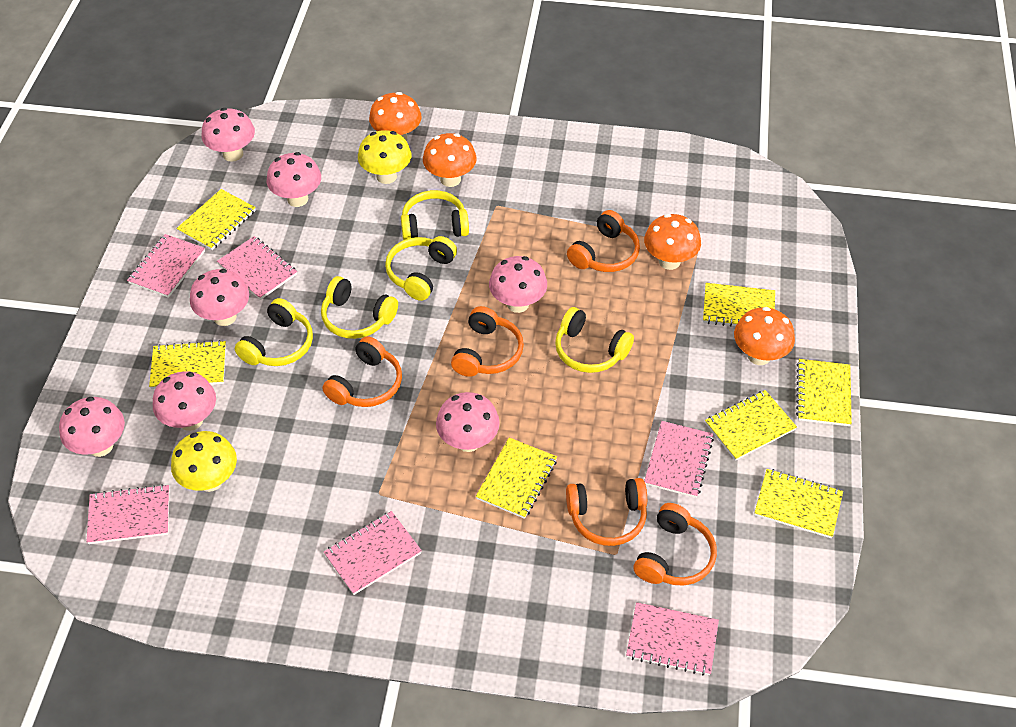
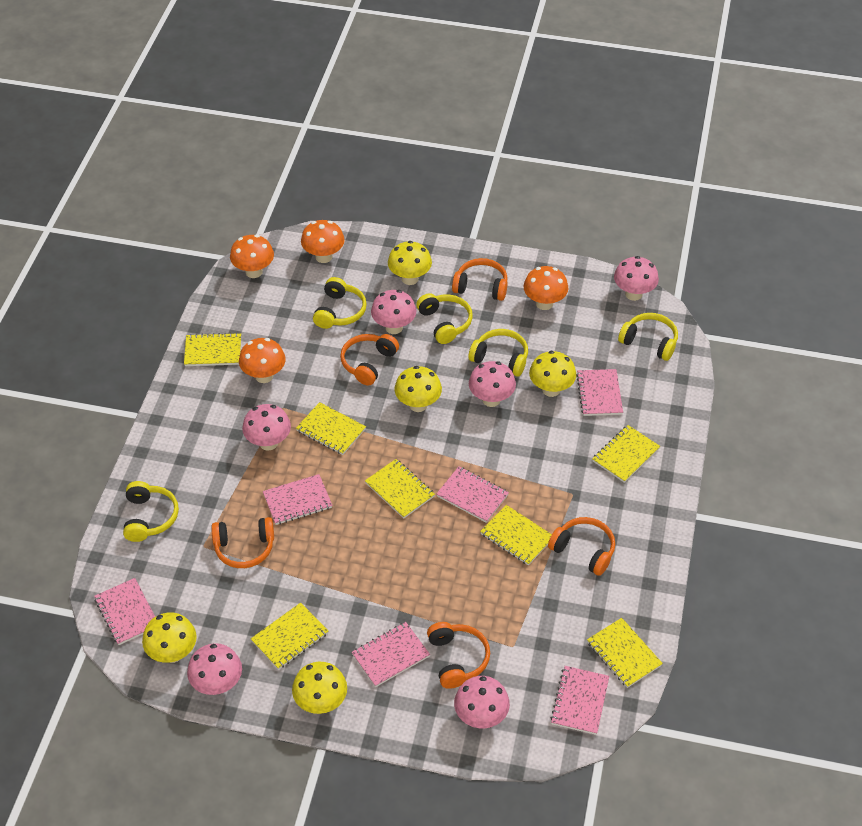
pink mushroom: 7 -> 6
yellow mushroom: 2 -> 5

